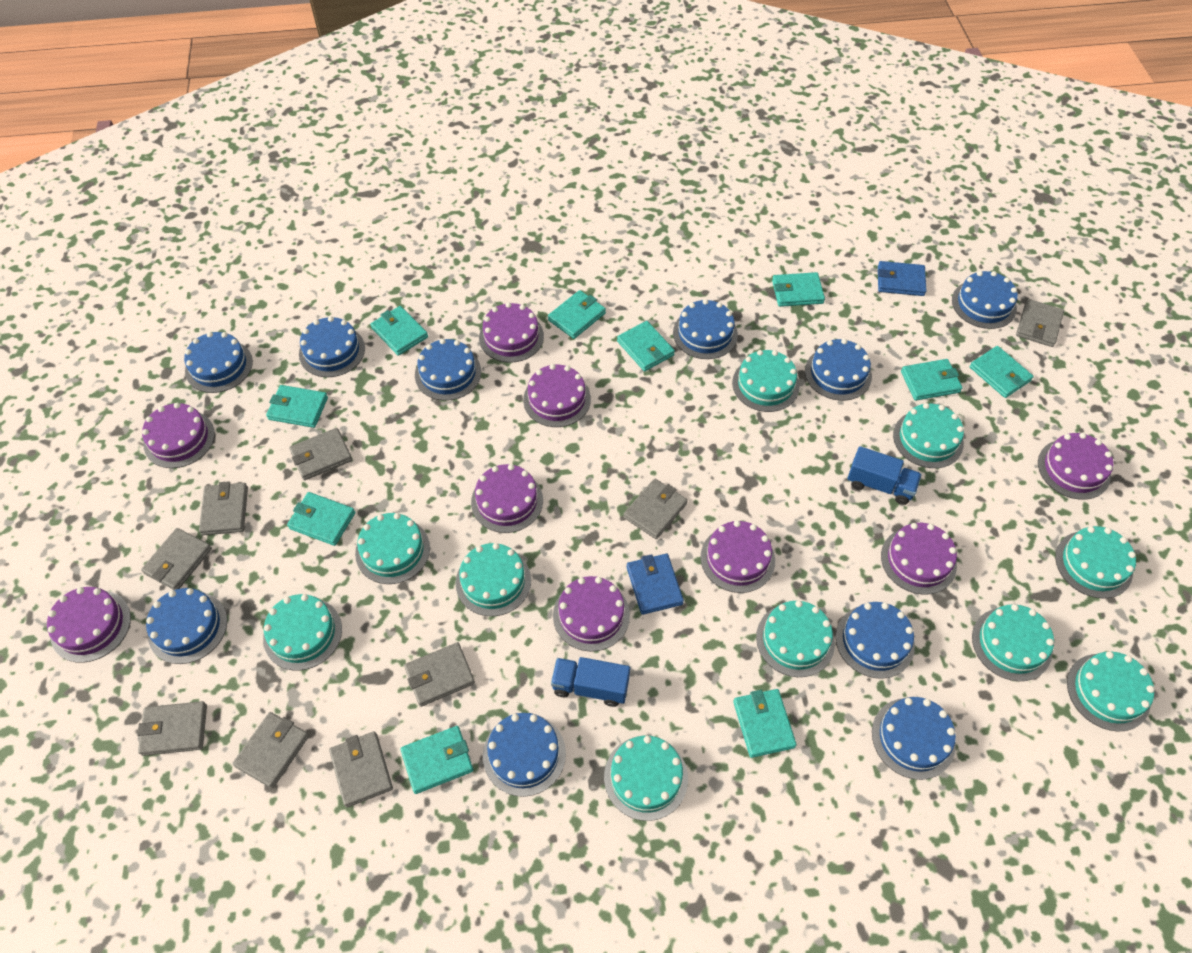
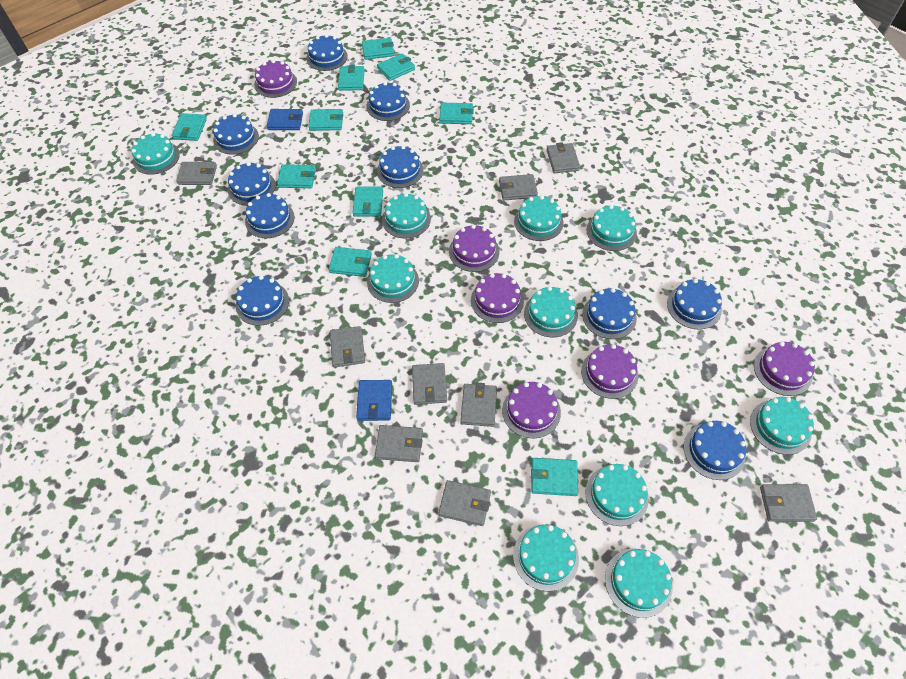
blue truck: 2 -> 0
purple cake: 9 -> 6

